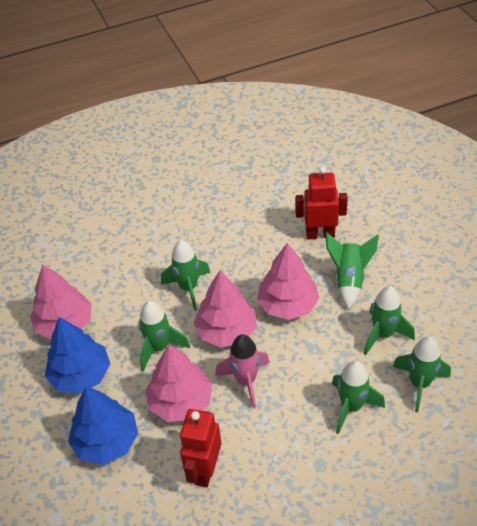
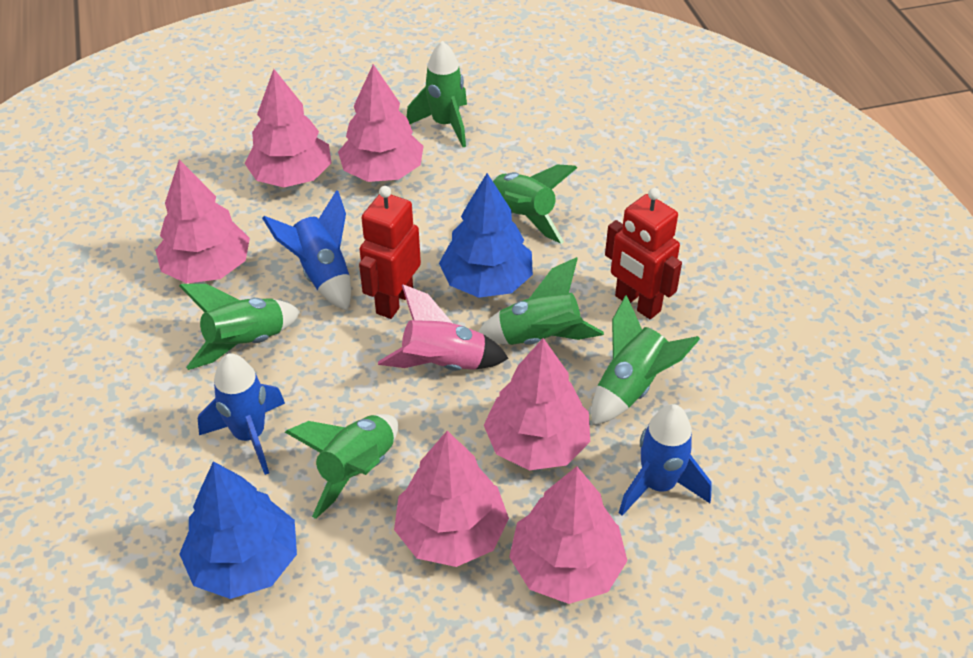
blue rocket: 0 -> 3
pink tree: 4 -> 6

